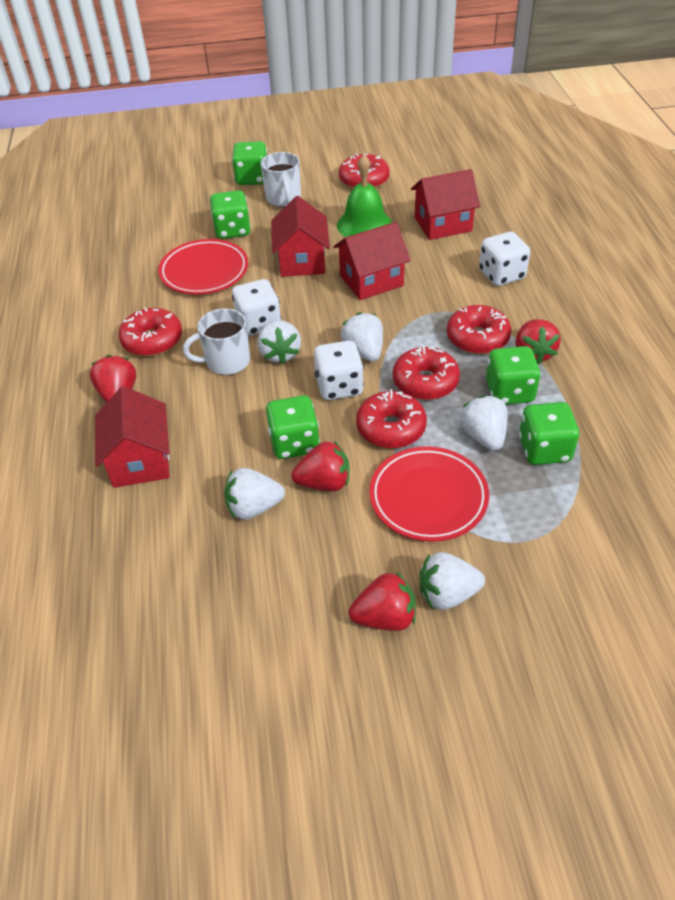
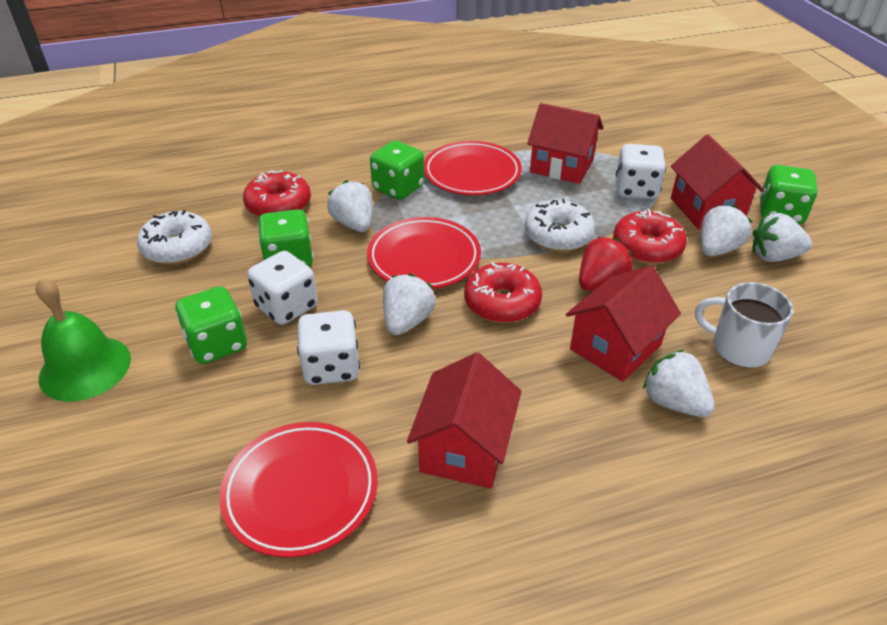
green dice: 5 -> 4
red donut: 5 -> 3
red plate: 2 -> 3
red strawberry: 4 -> 1
white donut: 0 -> 2
white mug: 2 -> 1

